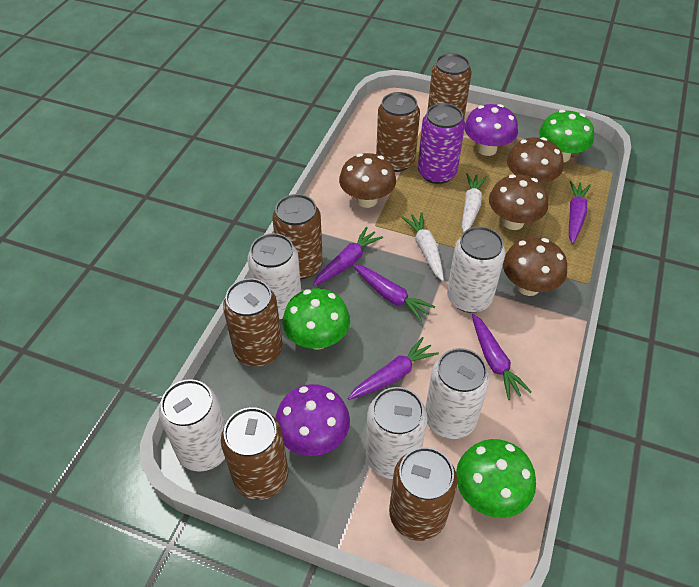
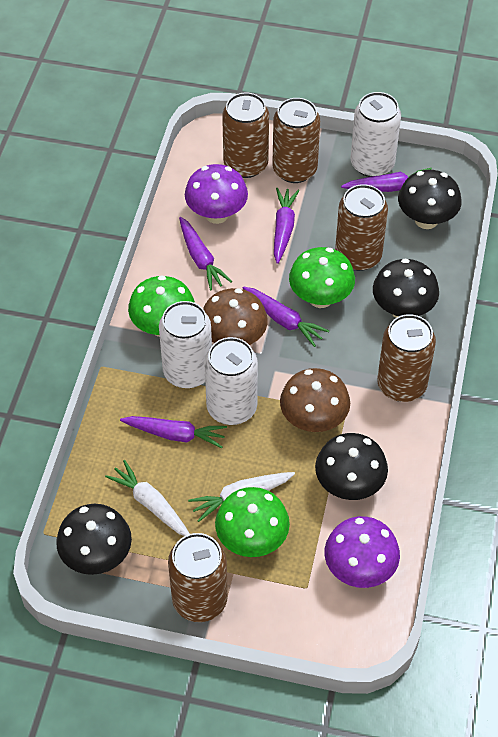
black mushroom: 0 -> 4
brown can: 6 -> 5
brown mushroom: 4 -> 2
purple can: 1 -> 0
white can: 5 -> 3

